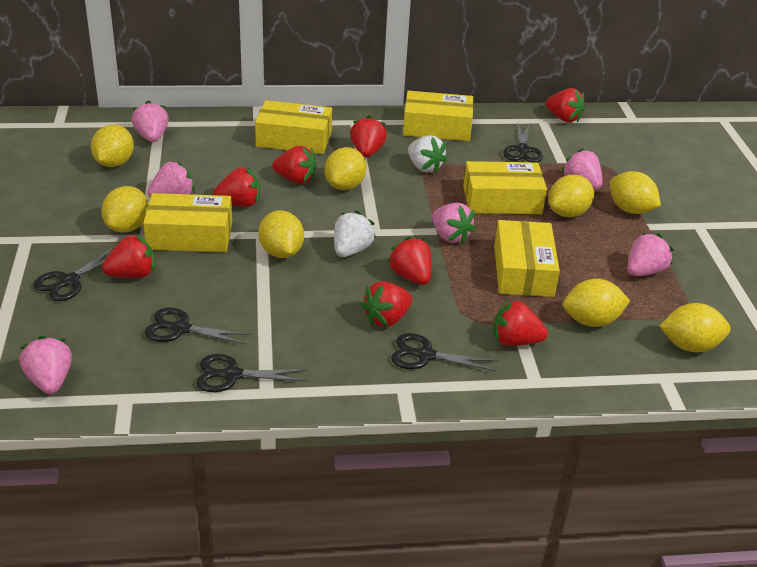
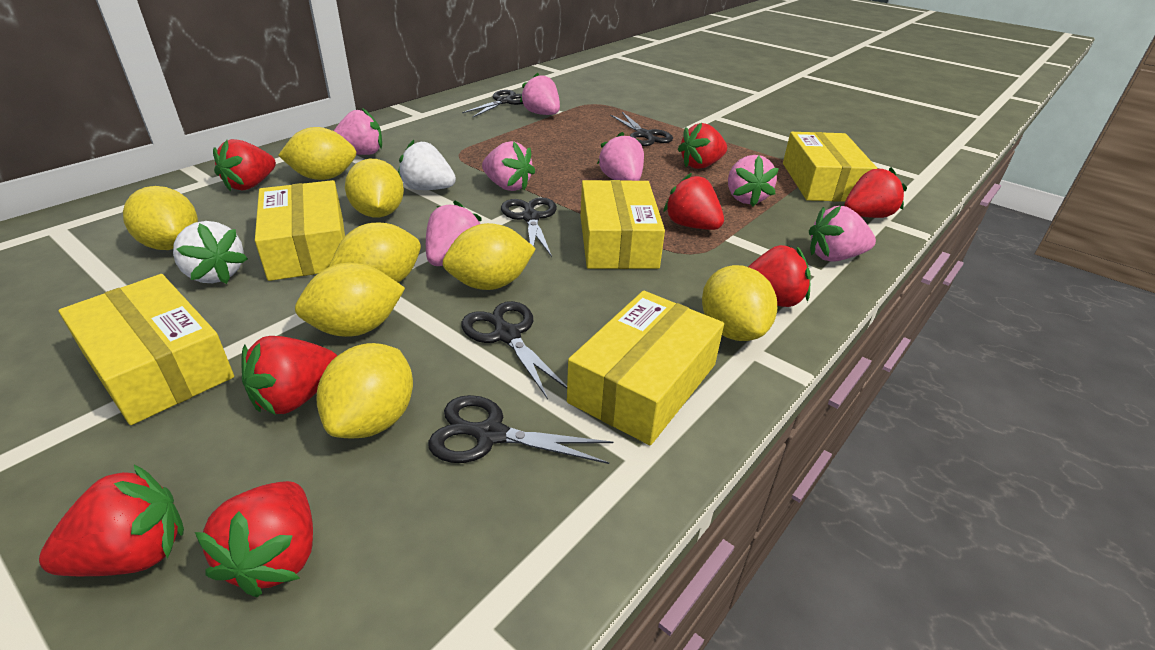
pink strawberry: 6 -> 7

